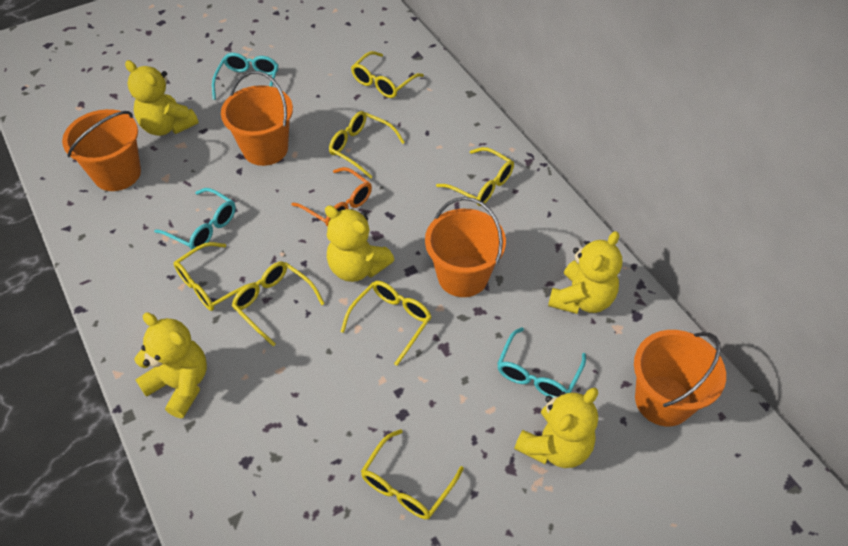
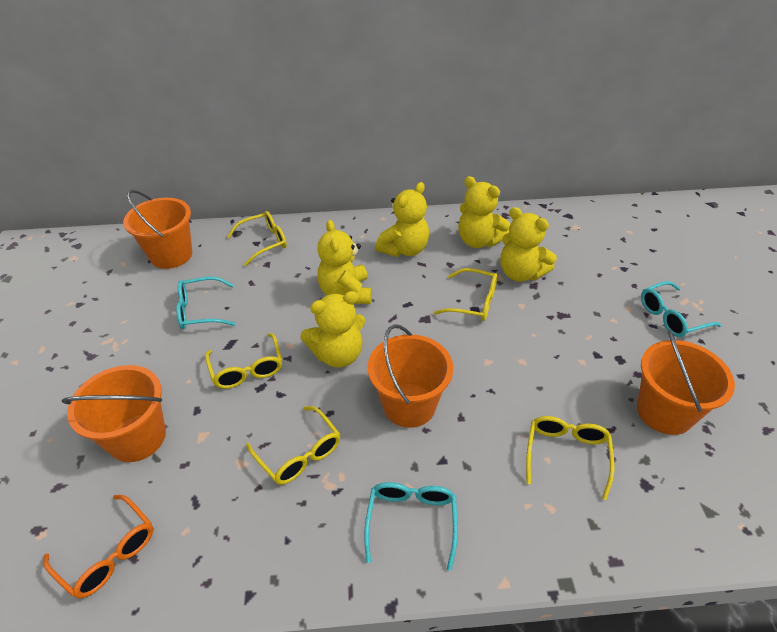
yellow glasses: 7 -> 5

